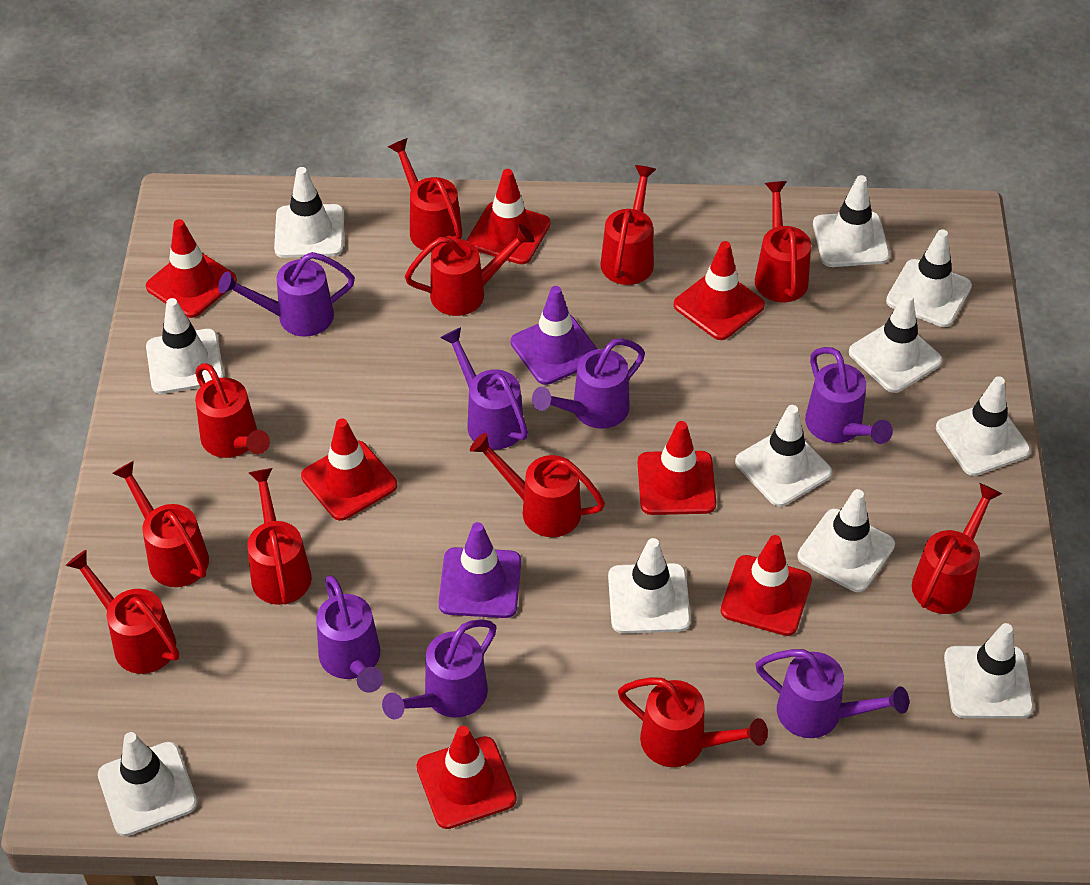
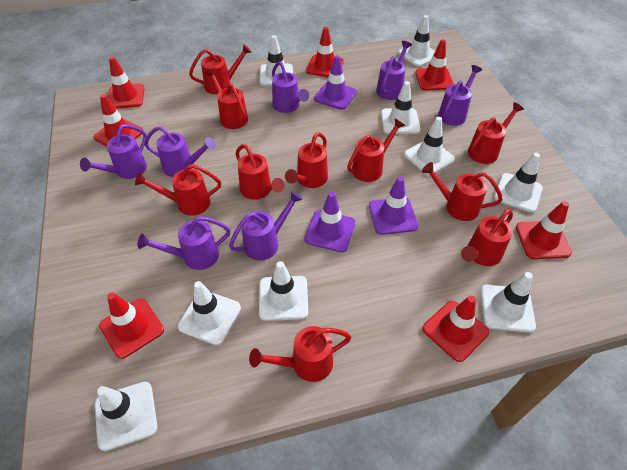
purple traffic cone: 2 -> 3
red watering can: 11 -> 10
white traffic cone: 11 -> 9

